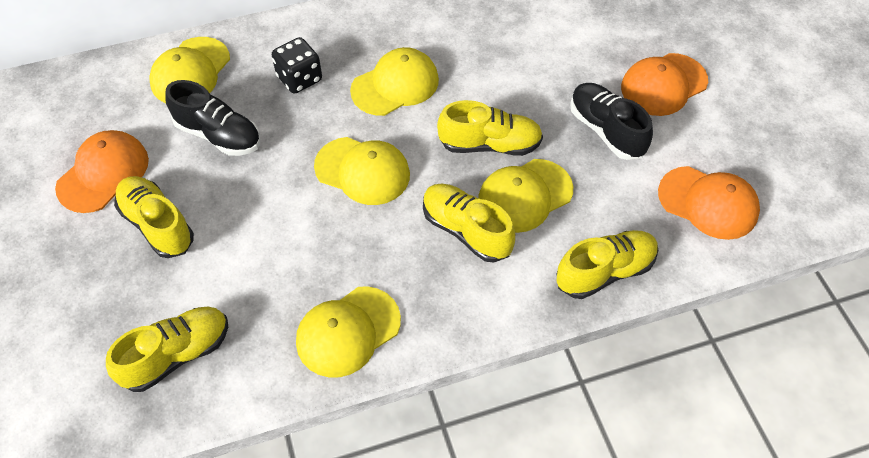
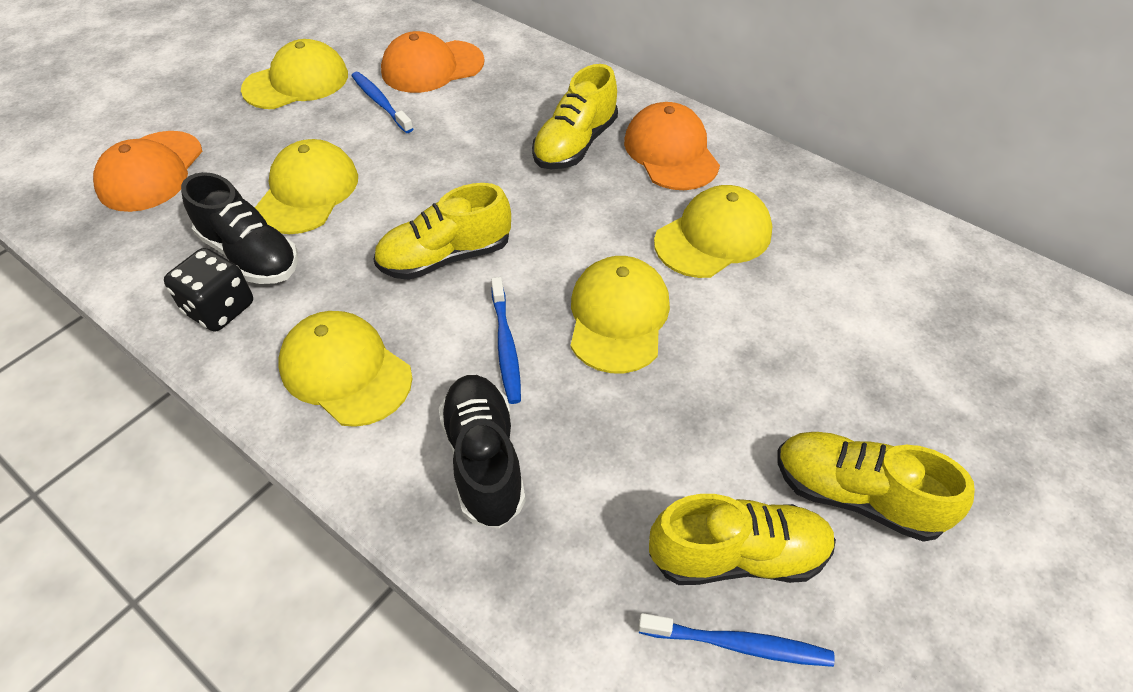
blue toothbrush: 0 -> 3
yellow shoe: 5 -> 4

